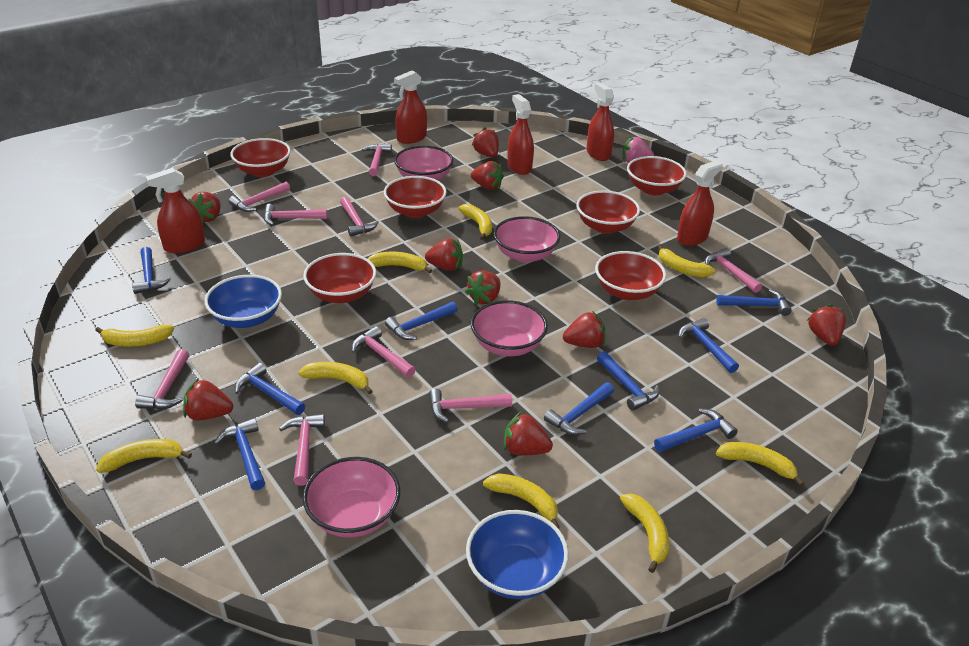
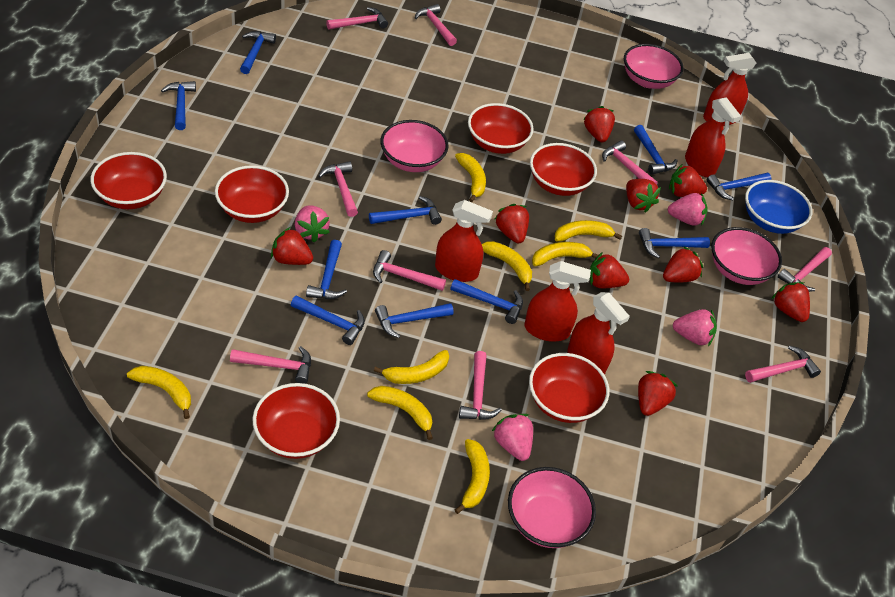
blue bowl: 2 -> 1
blue hammer: 9 -> 10
pink strawberry: 1 -> 4
yellow banana: 9 -> 8

